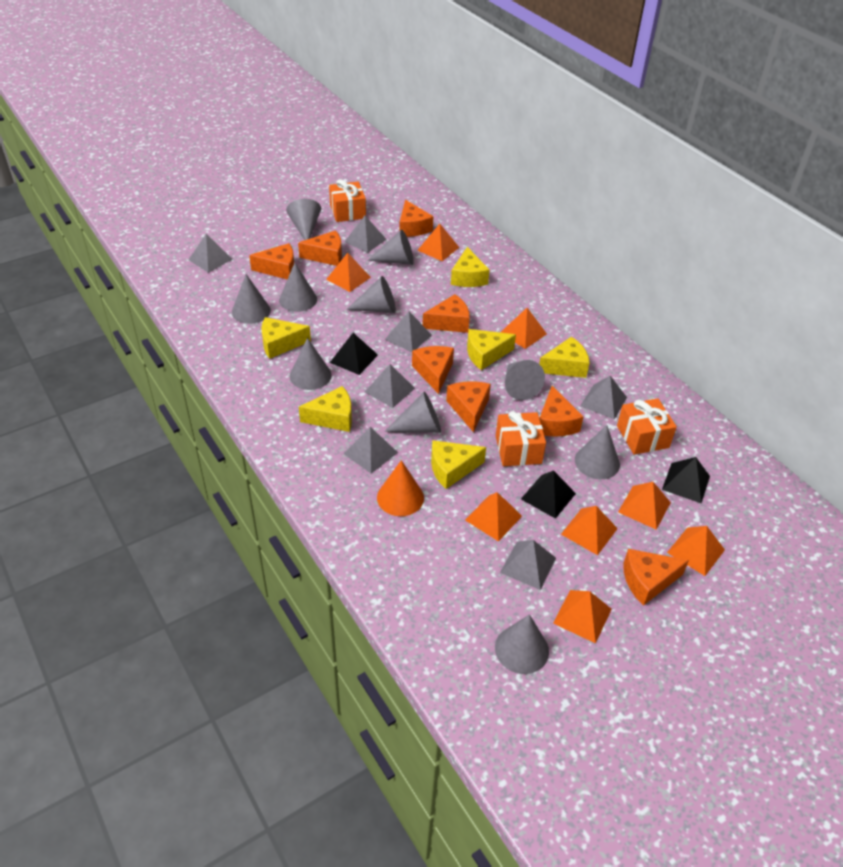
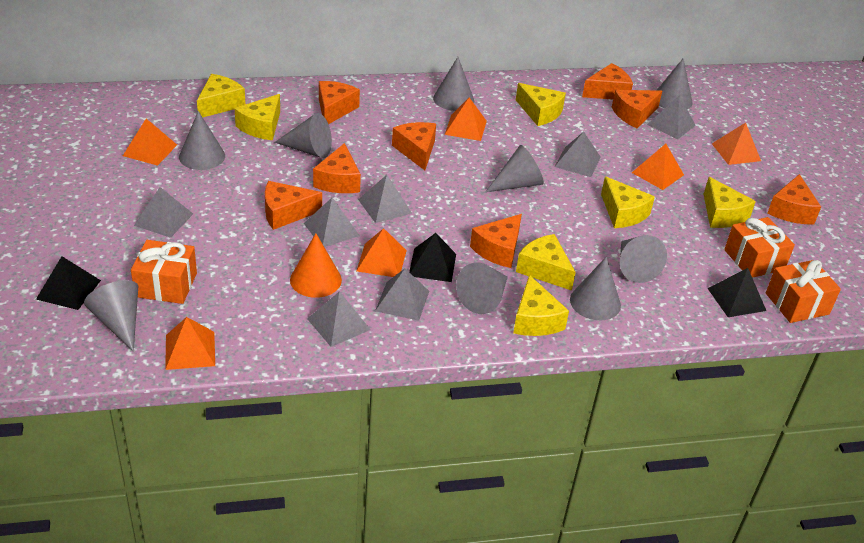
grey cone: 10 -> 9
orange pyramid: 8 -> 6
yellow cheese: 6 -> 7

